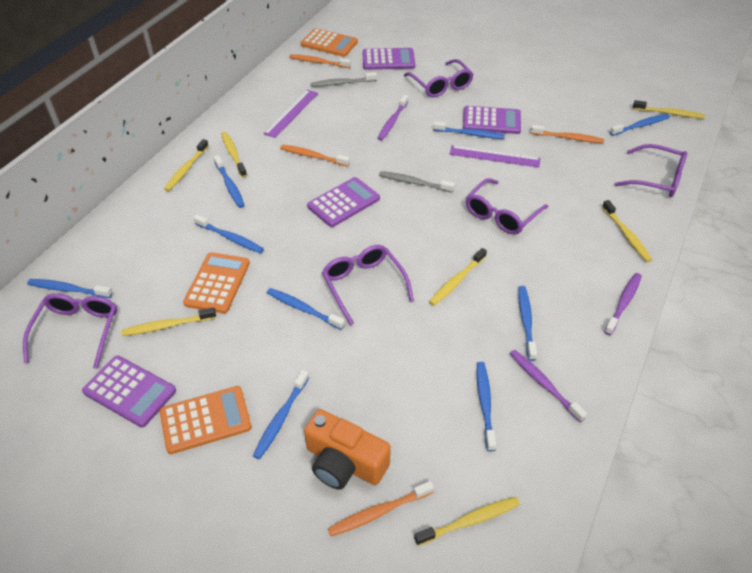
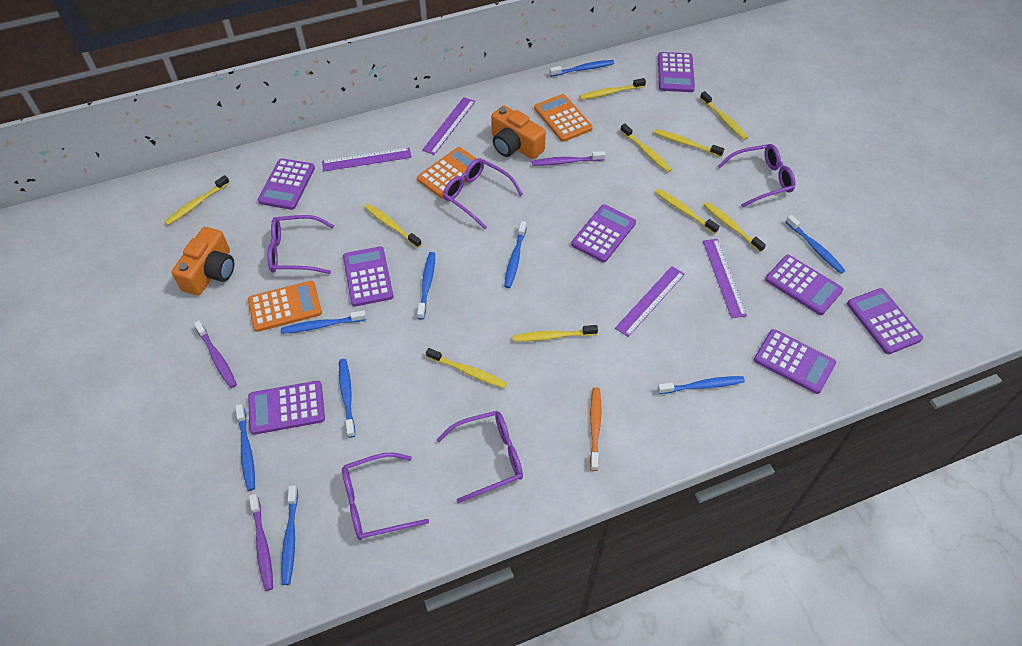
grey toothbrush: 2 -> 0
orange camera: 1 -> 2
orange toothbrush: 4 -> 1
purple calculator: 4 -> 8
purple ruler: 2 -> 4
yellow toothbrush: 7 -> 10

